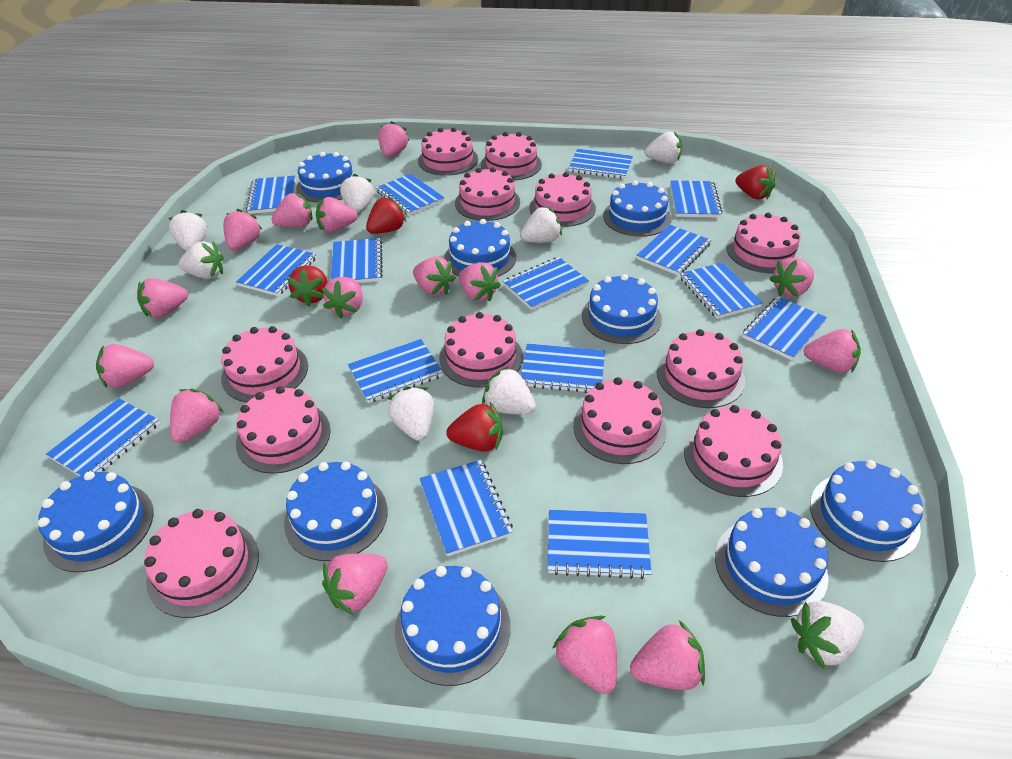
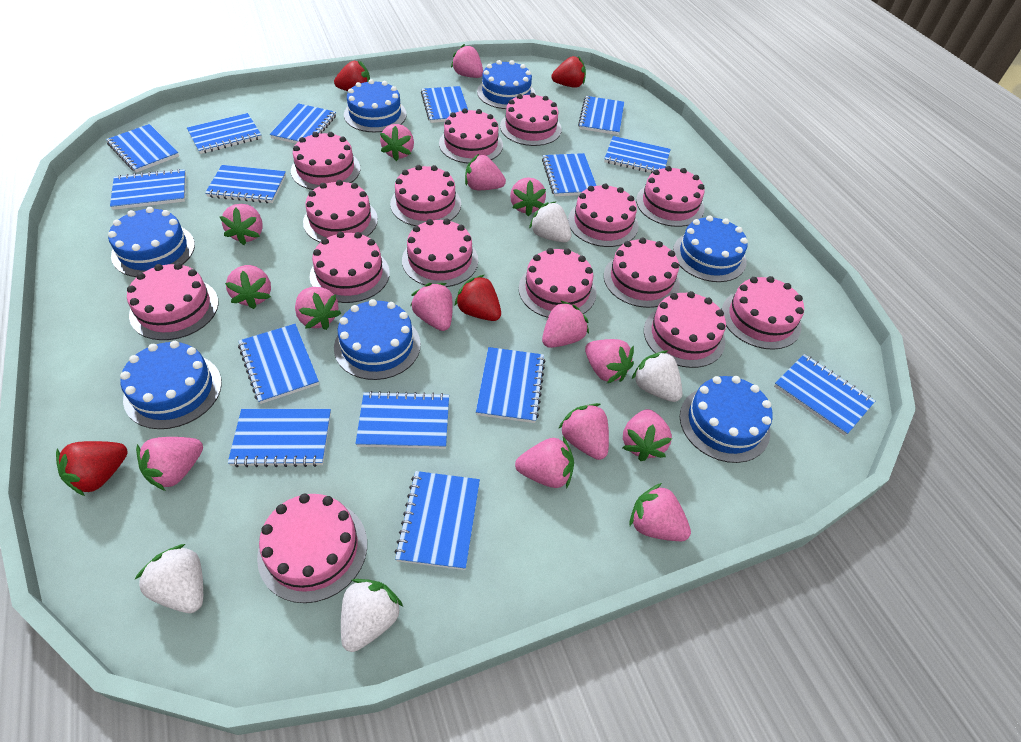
blue cake: 9 -> 7
pink cake: 12 -> 15
white strawberry: 8 -> 4

